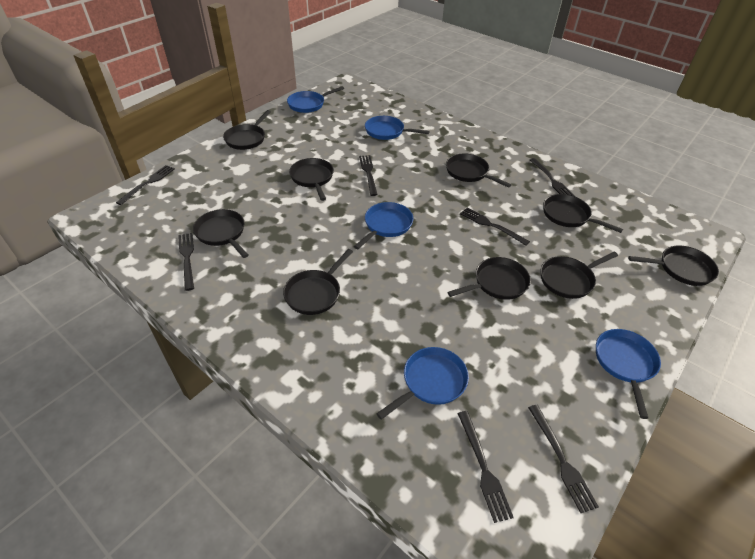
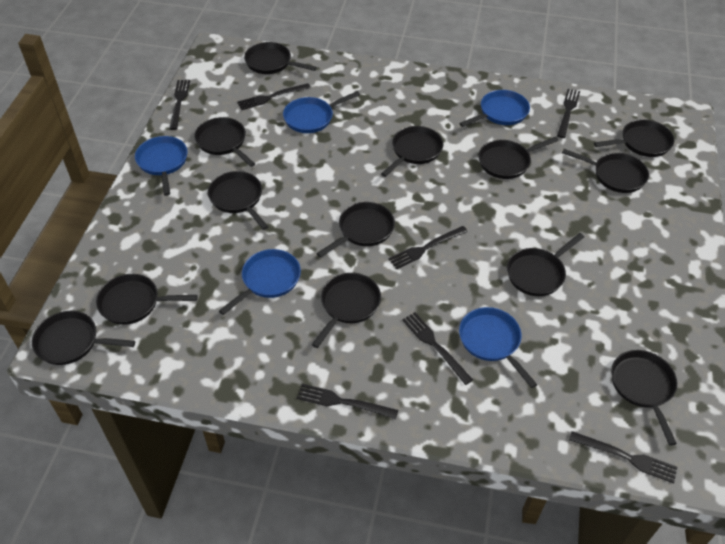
black pan: 9 -> 13

